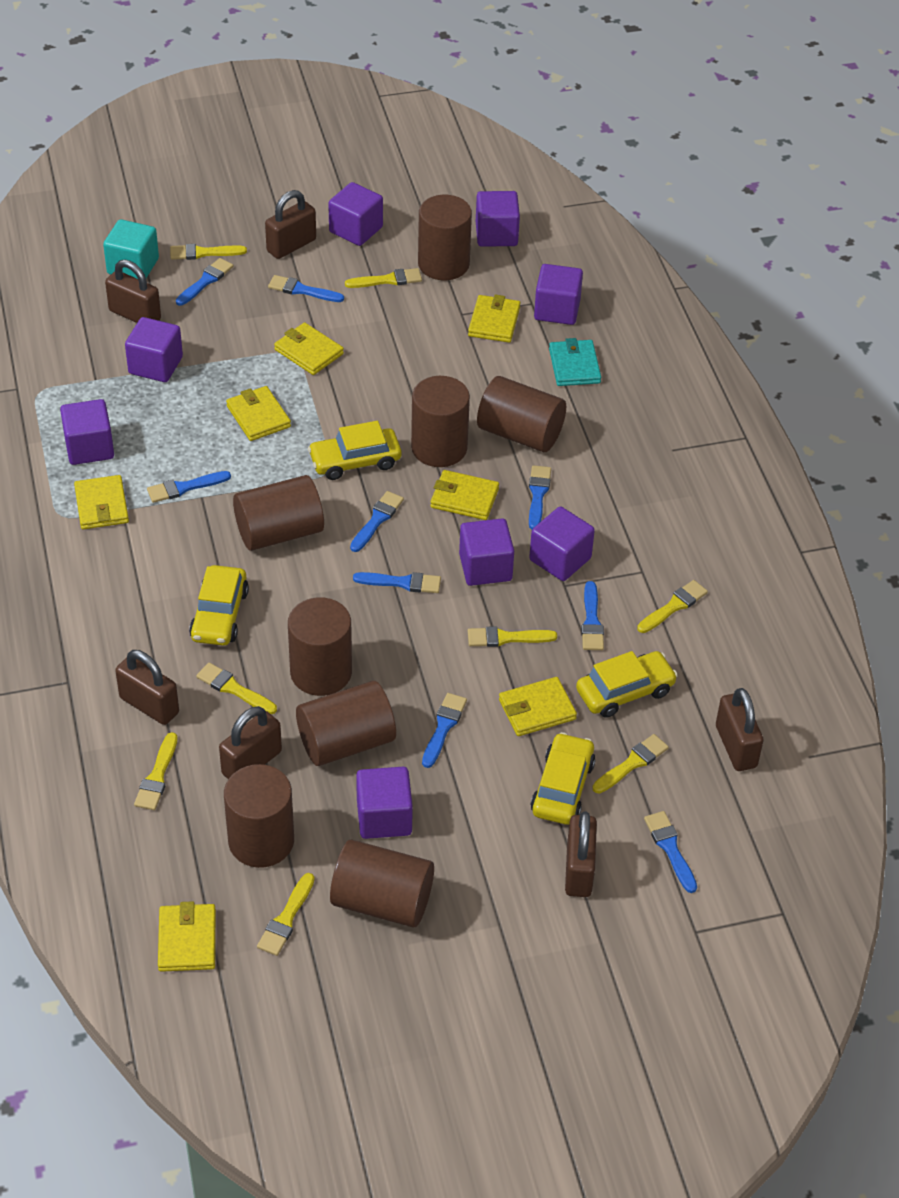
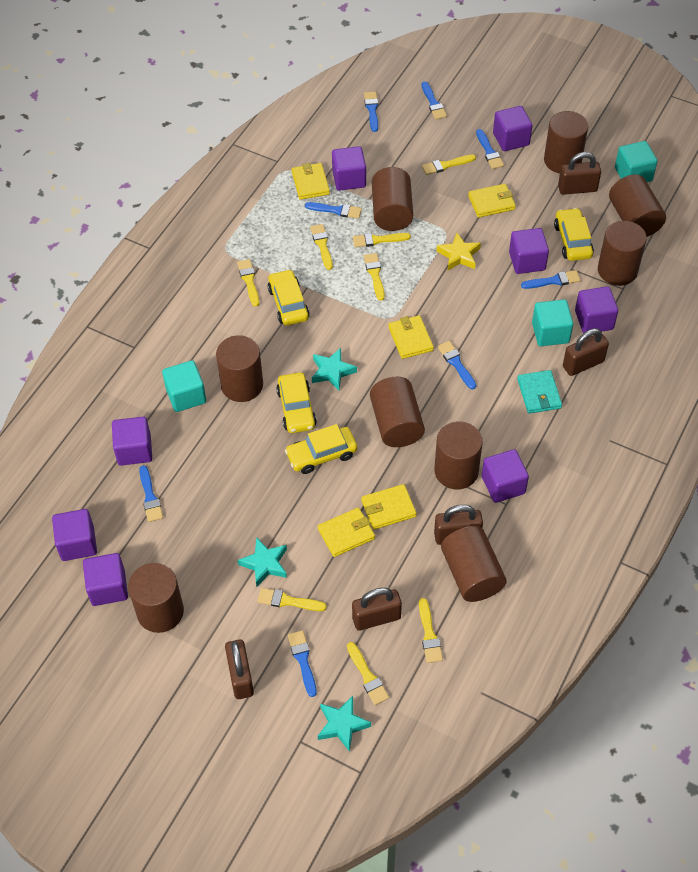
blue brush: 9 -> 8
brown cylinder: 8 -> 9
brown padlock: 6 -> 5
turquoise cube: 1 -> 3
turquoise star: 0 -> 3
yellow star: 0 -> 1
yellow wallet: 7 -> 5

